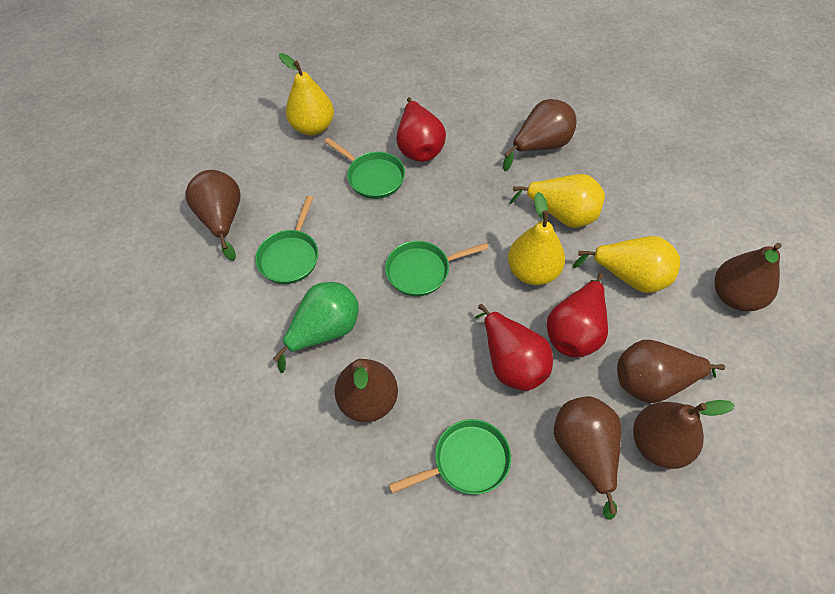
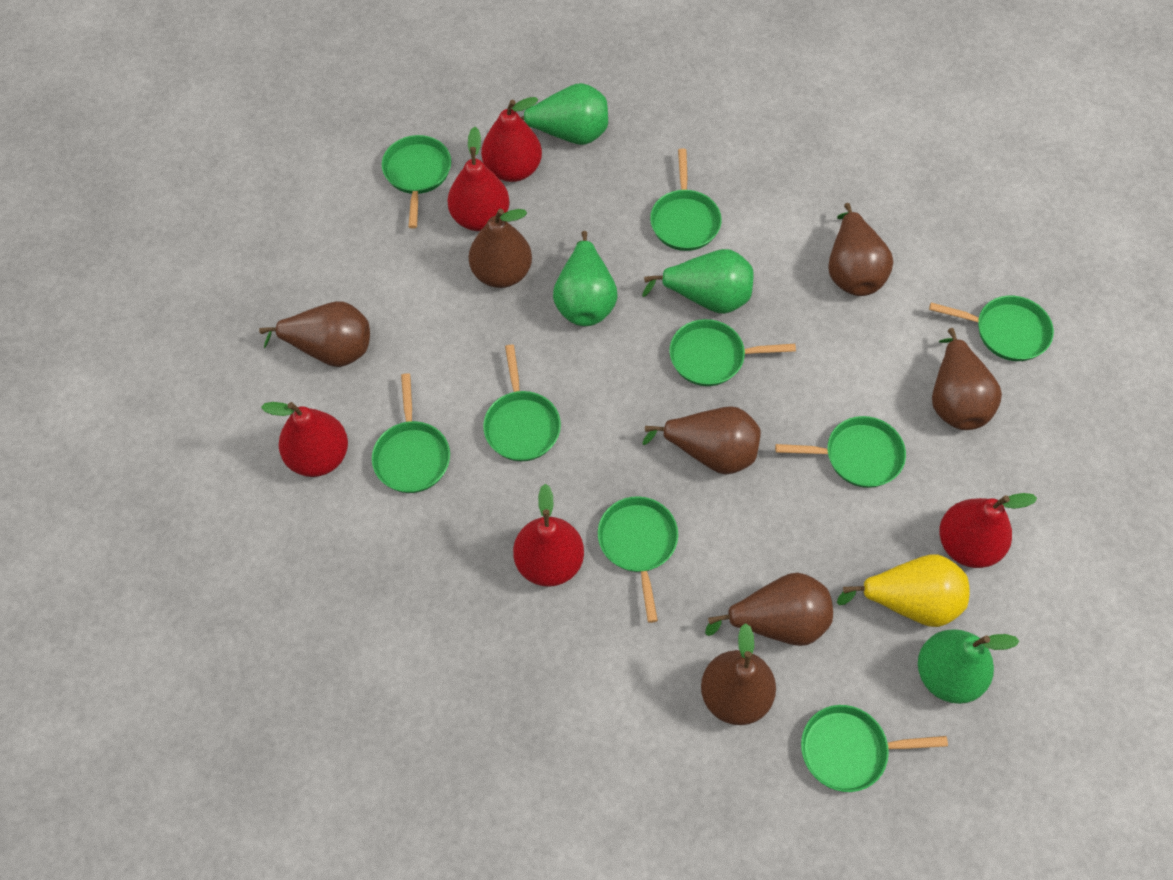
green pan: 4 -> 9
green pear: 1 -> 4
red pear: 3 -> 5
yellow pear: 4 -> 1

